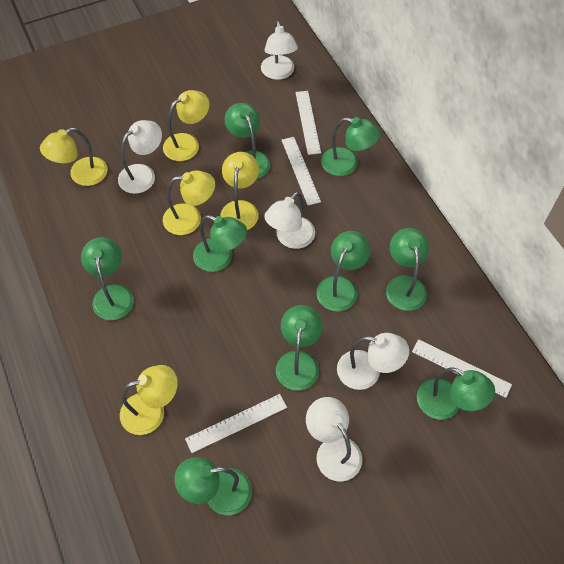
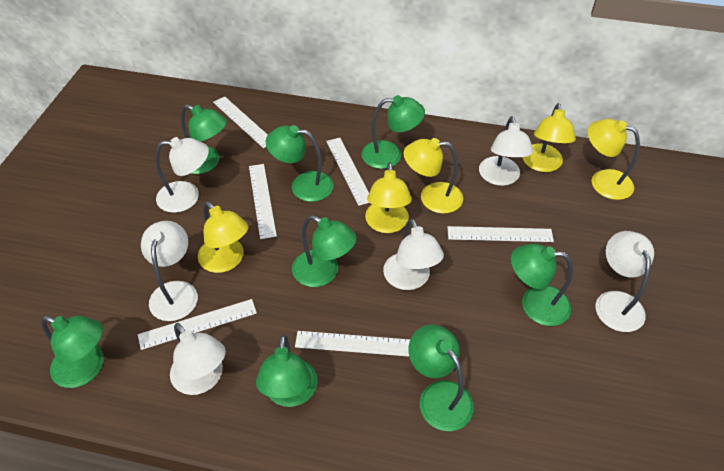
green lamp: 9 -> 8
white lamp: 5 -> 6
white ruler: 4 -> 6

